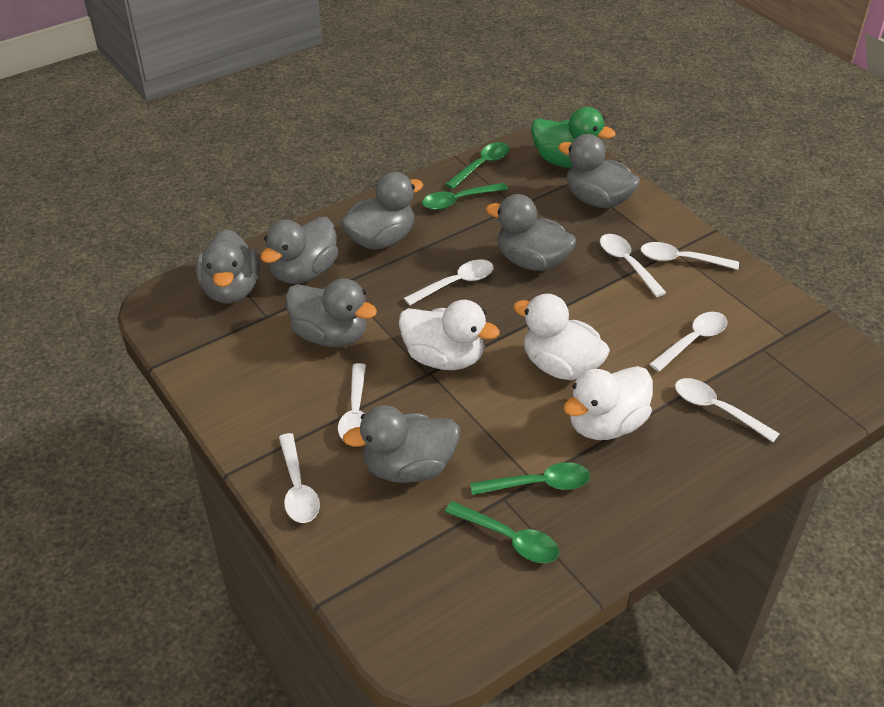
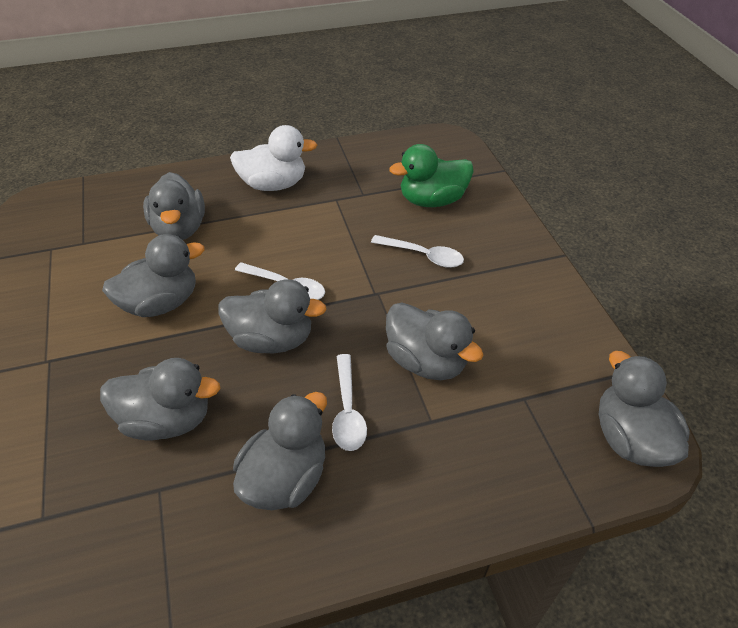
green spoon: 4 -> 0
white duck: 3 -> 1
white spoon: 7 -> 3

